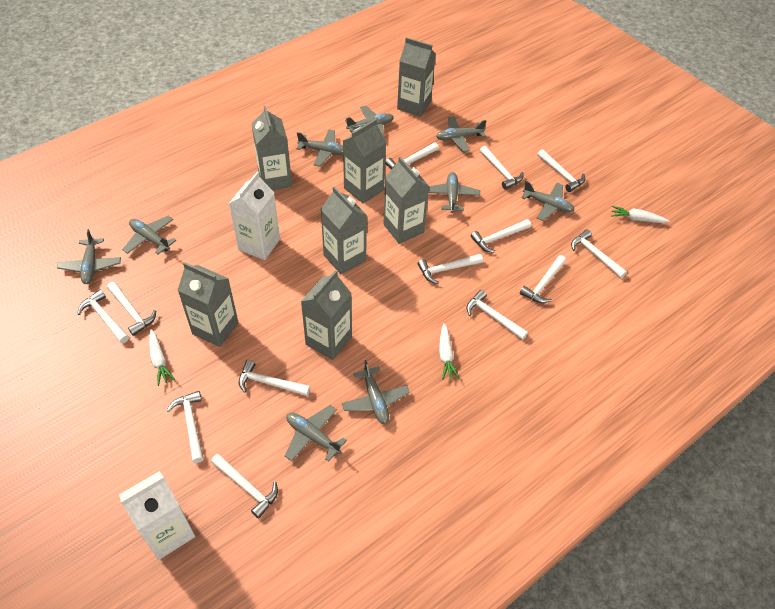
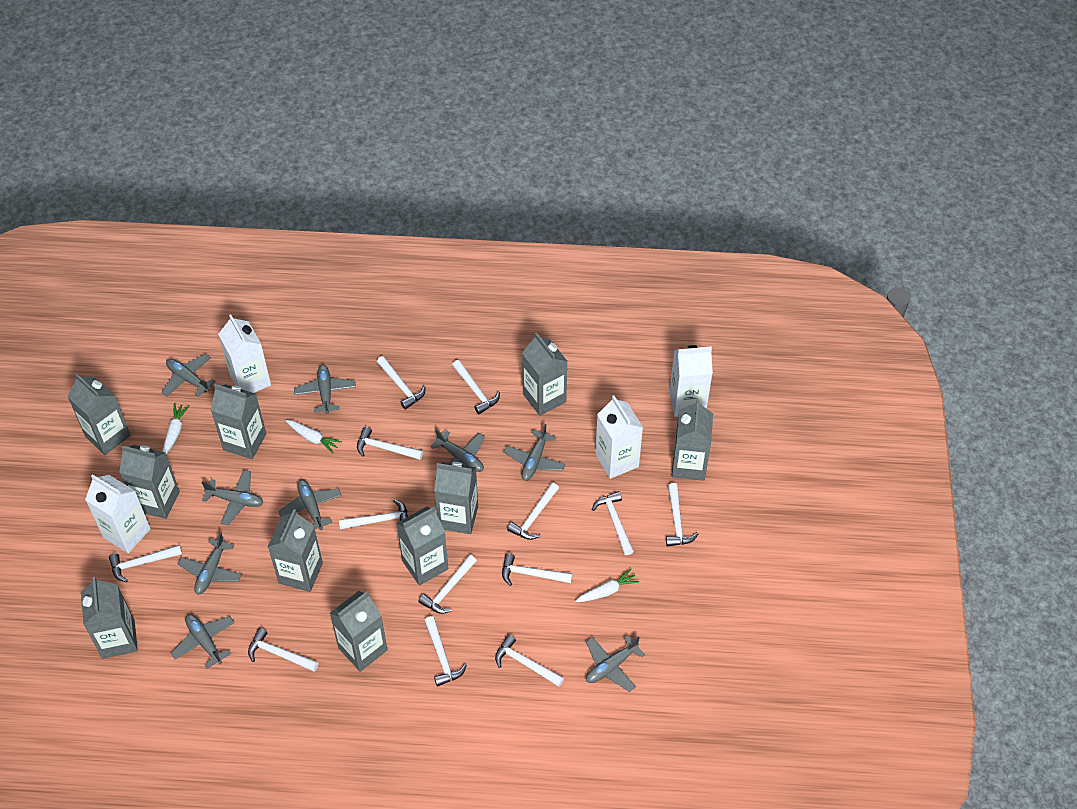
grey carton: 7 -> 10
white carton: 2 -> 4

